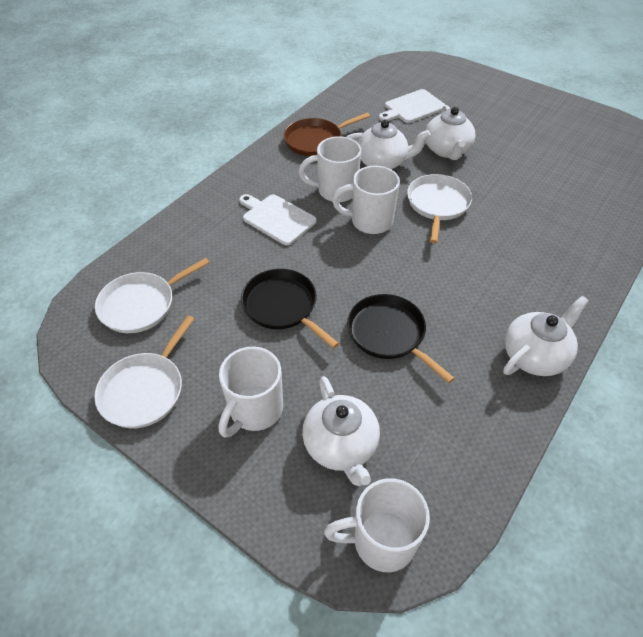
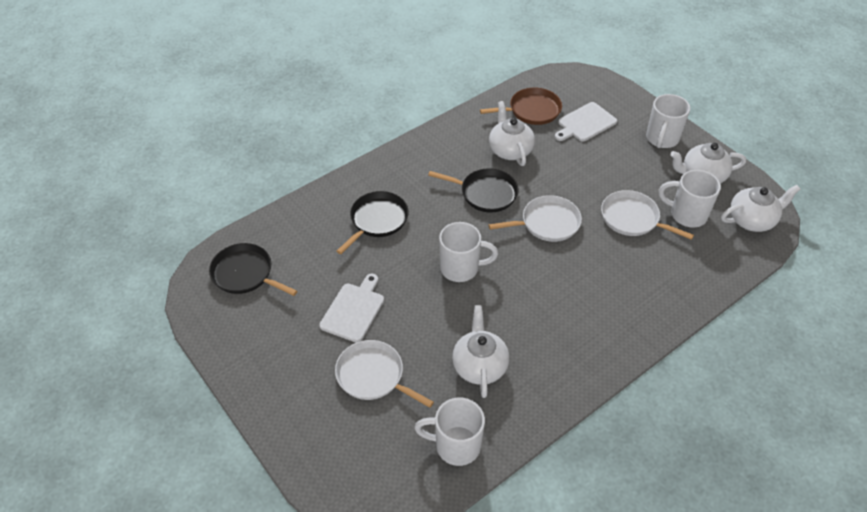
black pan: 2 -> 3

